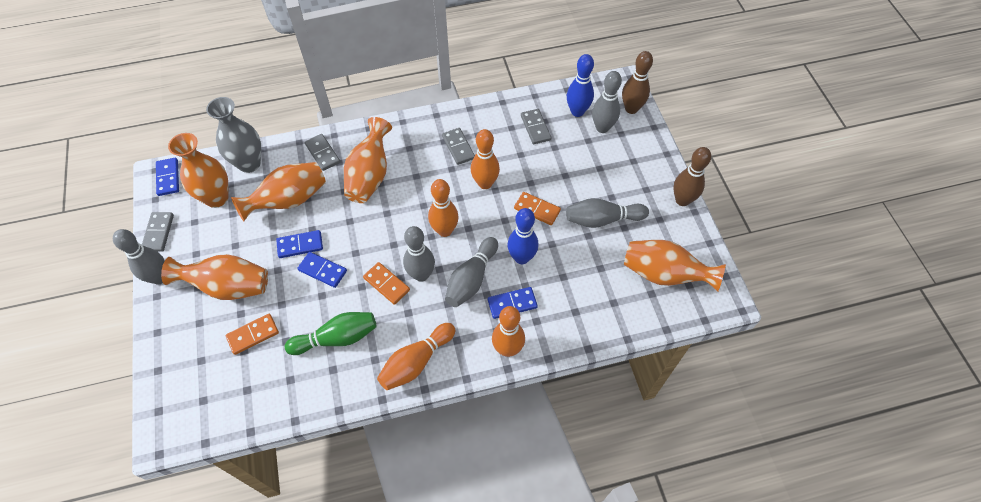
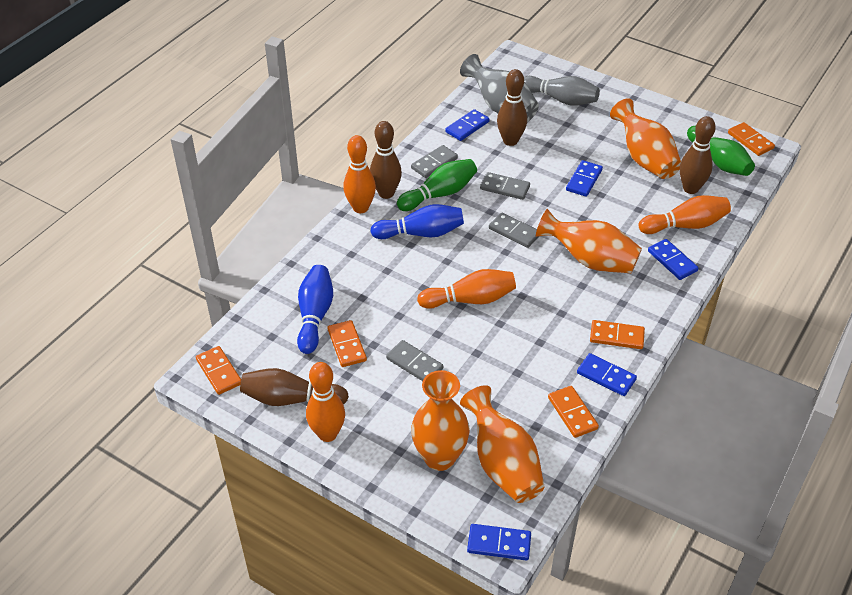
blue domino: 4 -> 5
brown bowling pin: 2 -> 4
green bowling pin: 1 -> 2
grey bowling pin: 5 -> 1
orange domino: 3 -> 5
orange vase: 5 -> 4

